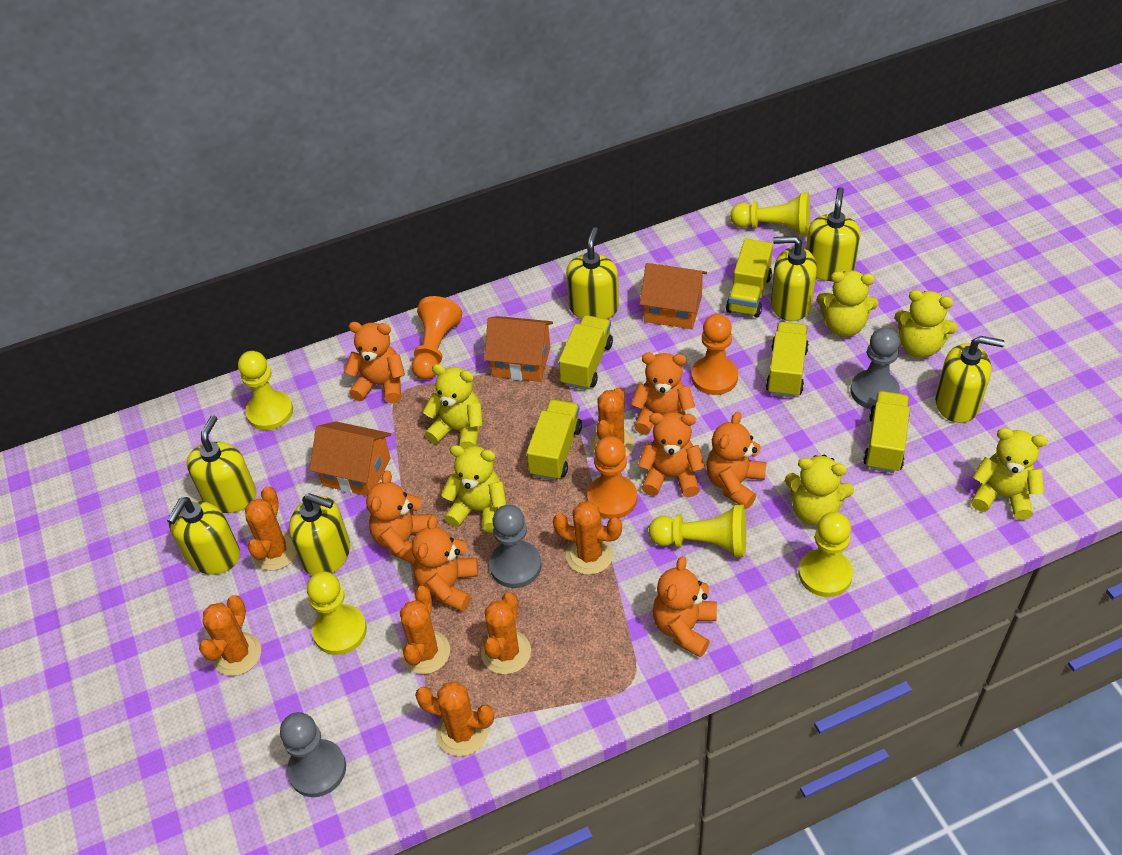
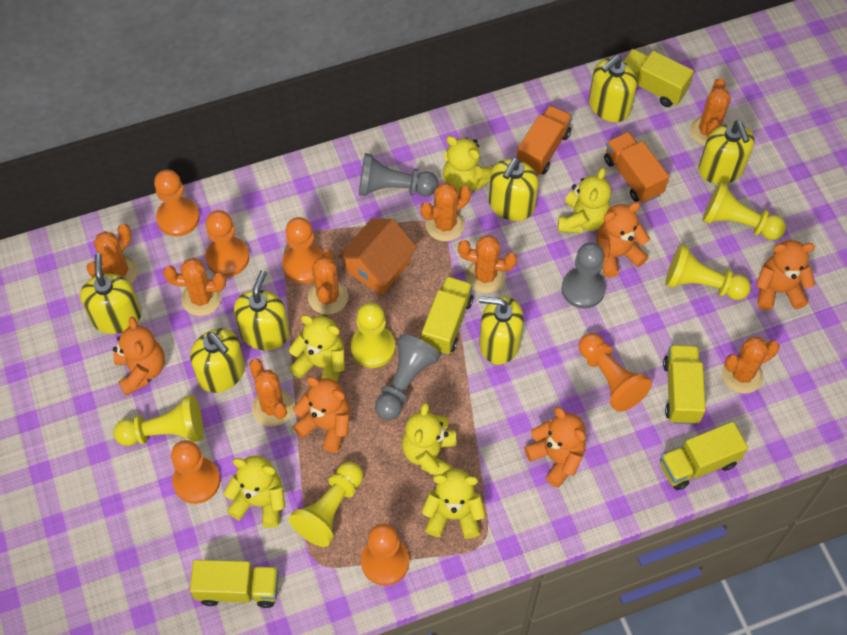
orange cactus: 7 -> 8
orange house: 3 -> 1
orange pawn: 3 -> 6
orange teddy bear: 7 -> 5
orange truck: 0 -> 2

